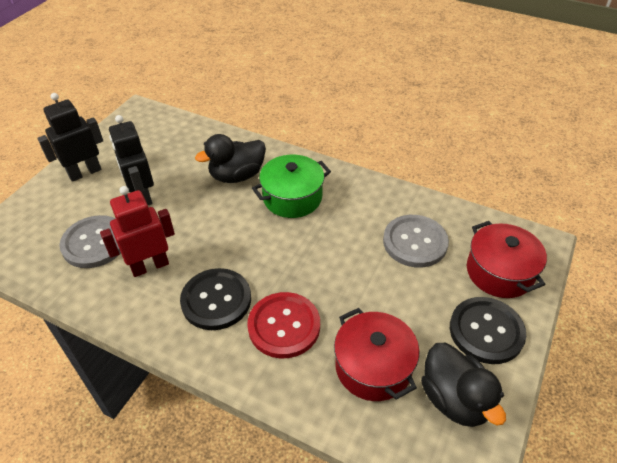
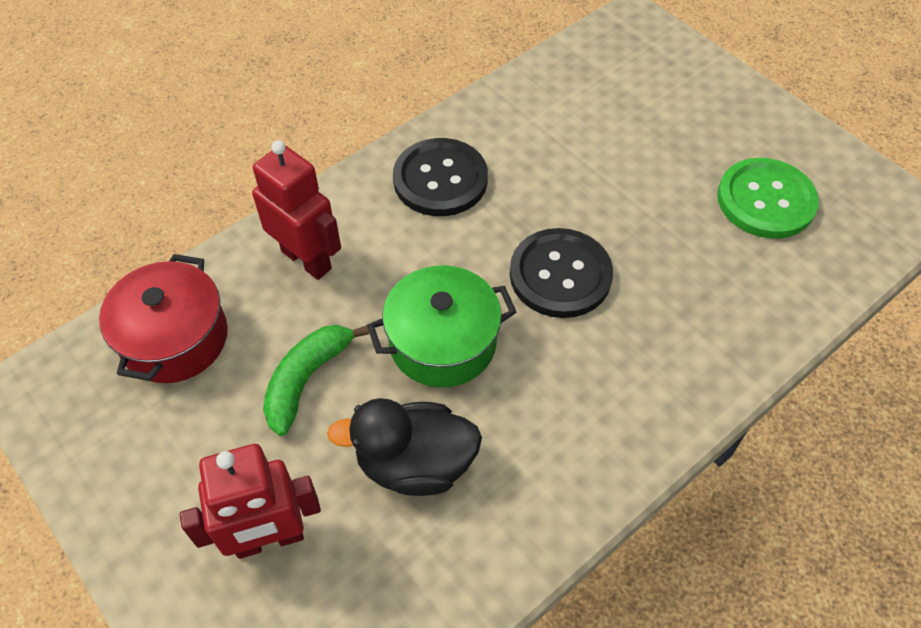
black duck: 2 -> 1
black robot: 2 -> 0
green banana: 0 -> 1
green button: 0 -> 1
grey button: 2 -> 0
red button: 1 -> 0
red pot: 2 -> 1
red robot: 1 -> 2

